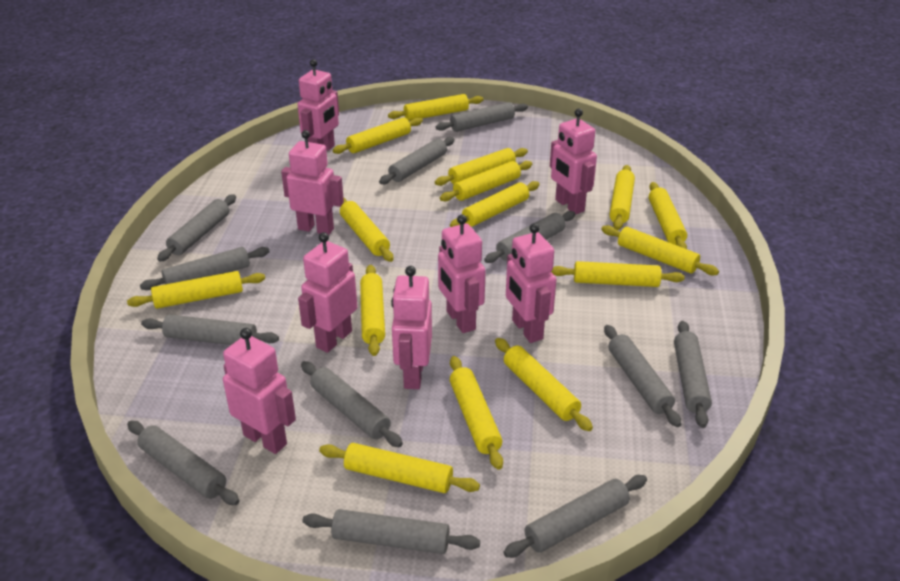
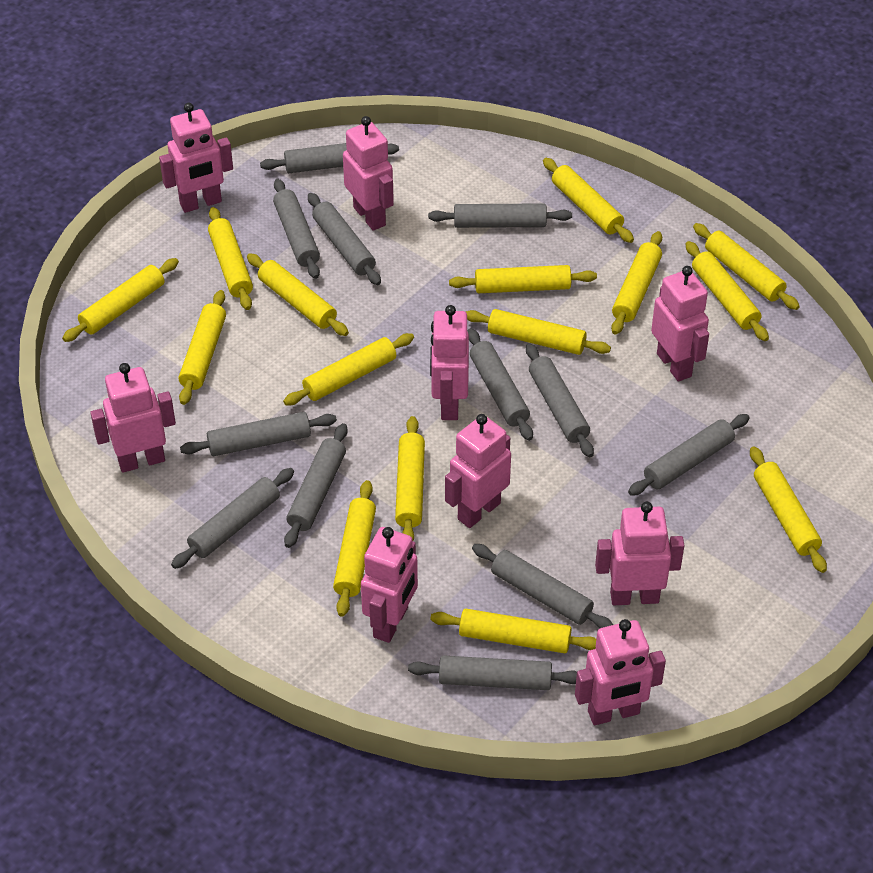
pink robot: 8 -> 9

